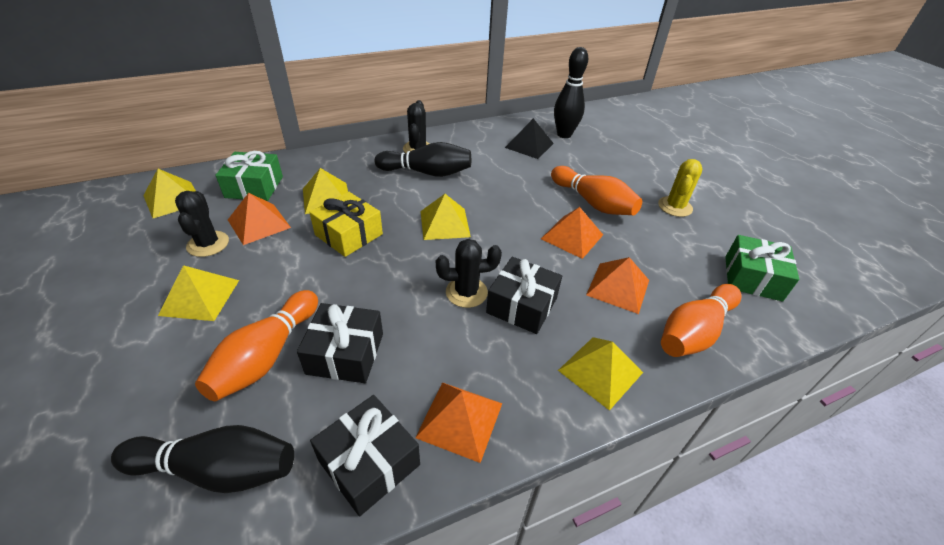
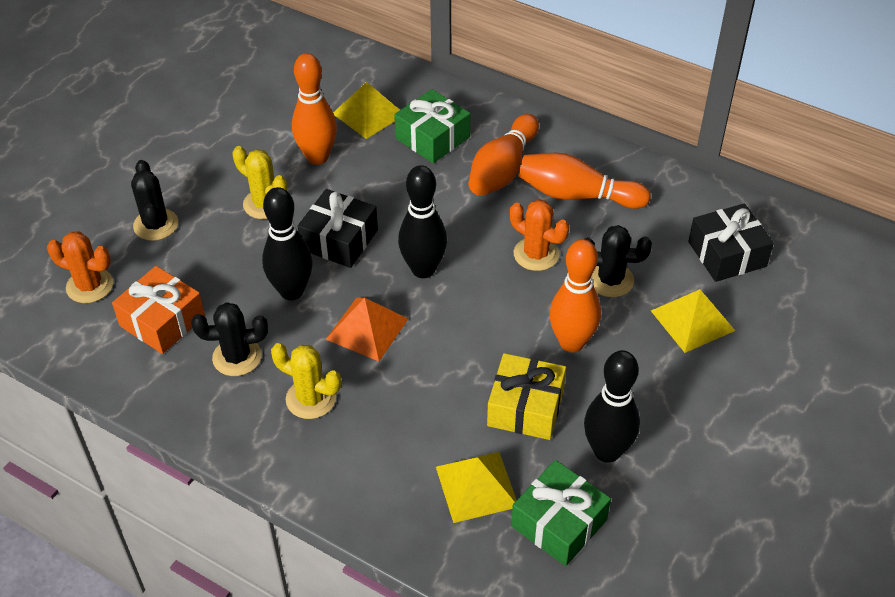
black gift: 3 -> 2
black pyramid: 1 -> 0
orange bowling pin: 3 -> 4
orange cactus: 0 -> 2
orange gift: 0 -> 1
orange pyramid: 4 -> 1
yellow cactus: 1 -> 2
yellow pyramid: 5 -> 3

